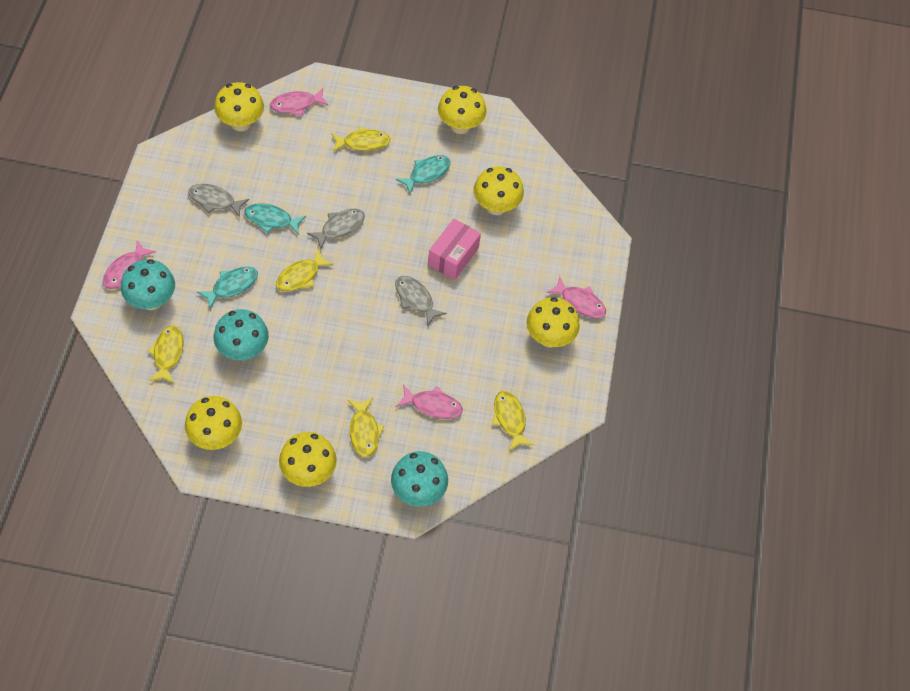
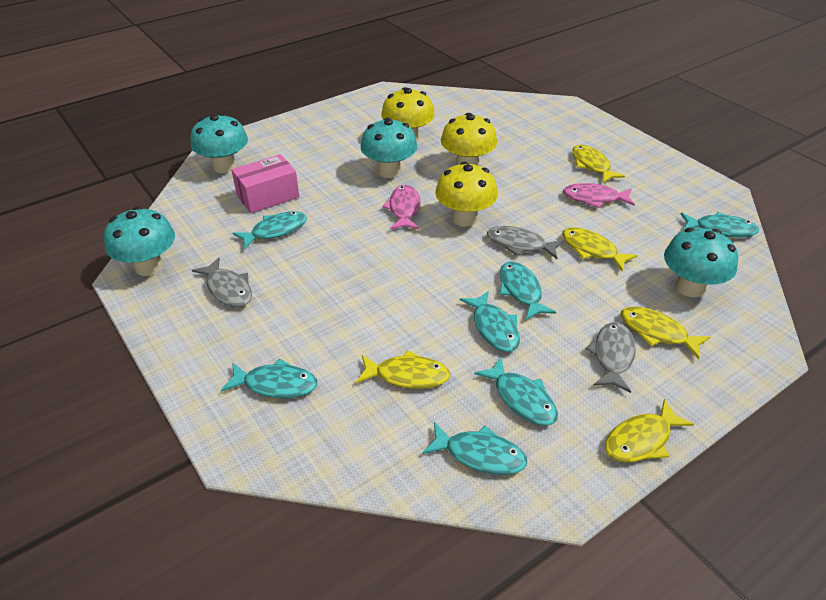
pink fish: 4 -> 2
turquoise fish: 3 -> 7
turquoise mushroom: 3 -> 4
yellow mushroom: 6 -> 3

